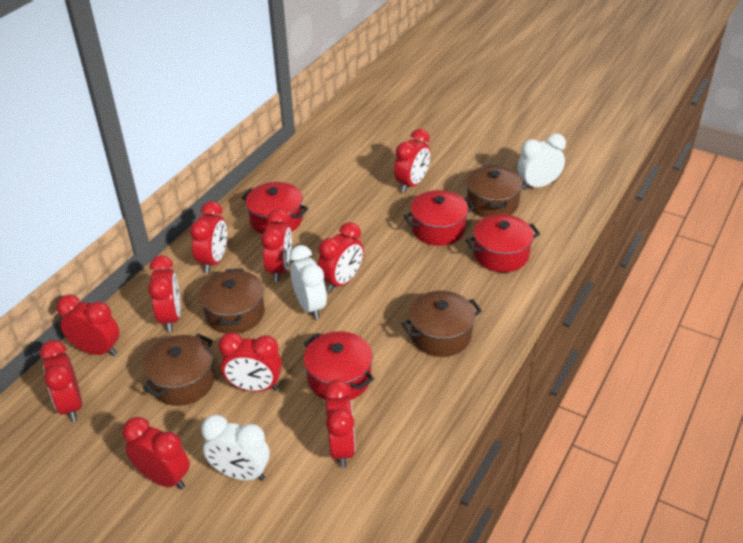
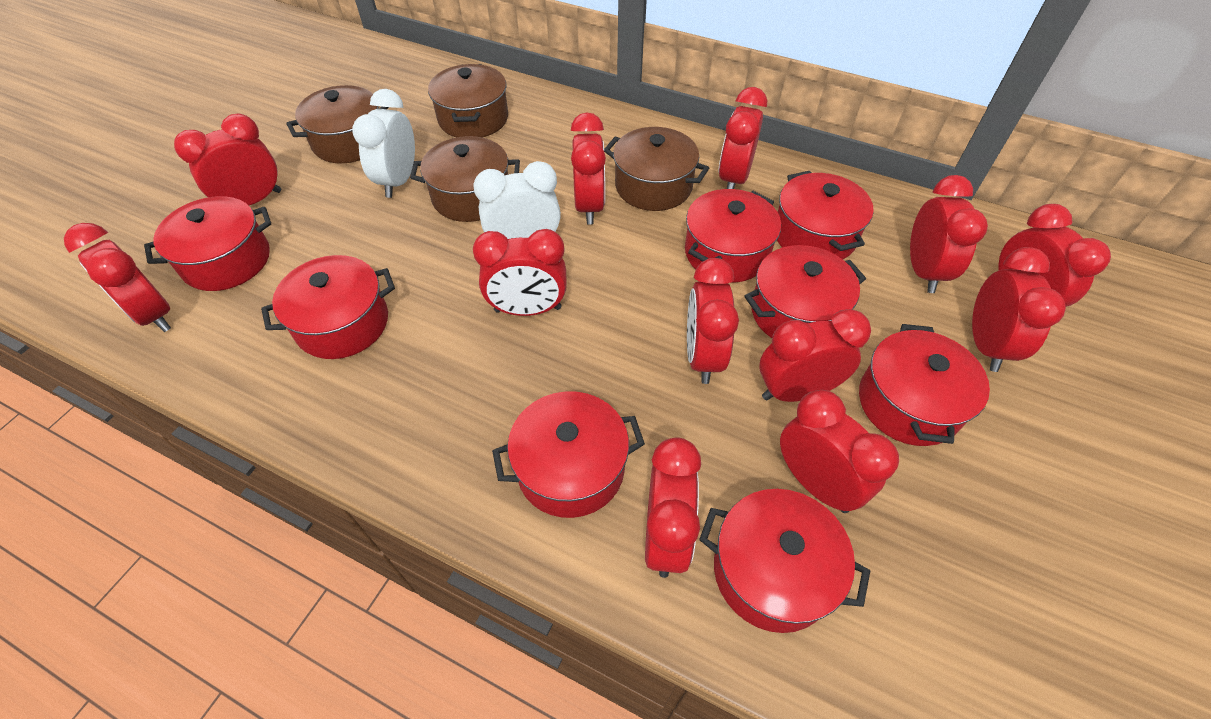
red clock: 10 -> 12
red pot: 4 -> 8
white clock: 3 -> 2

